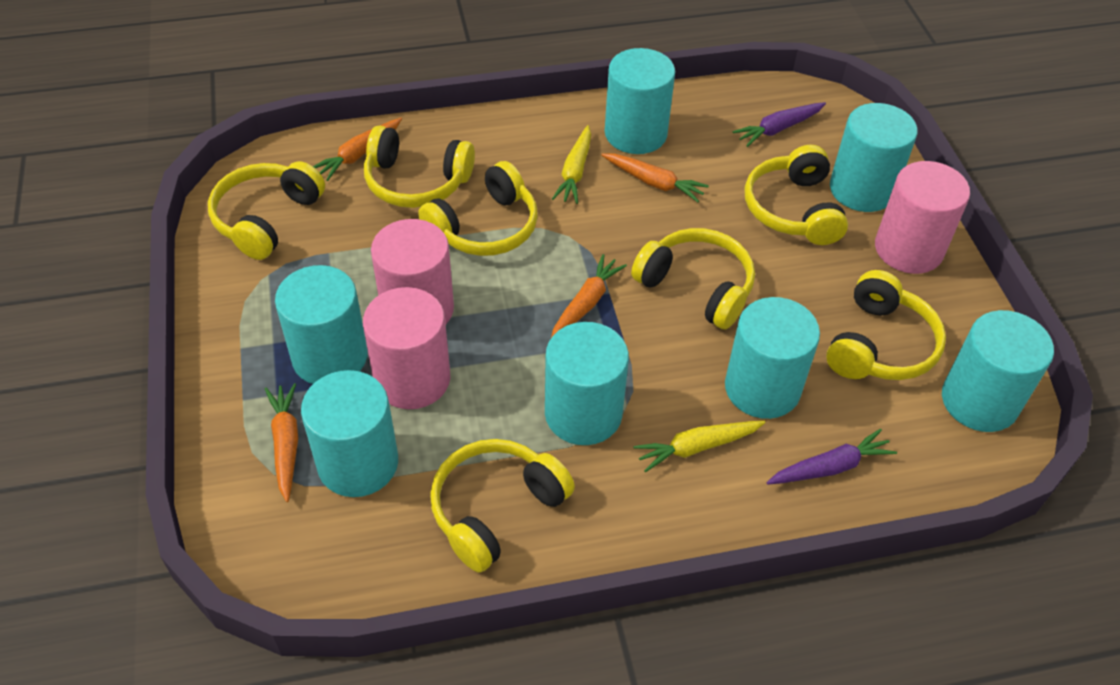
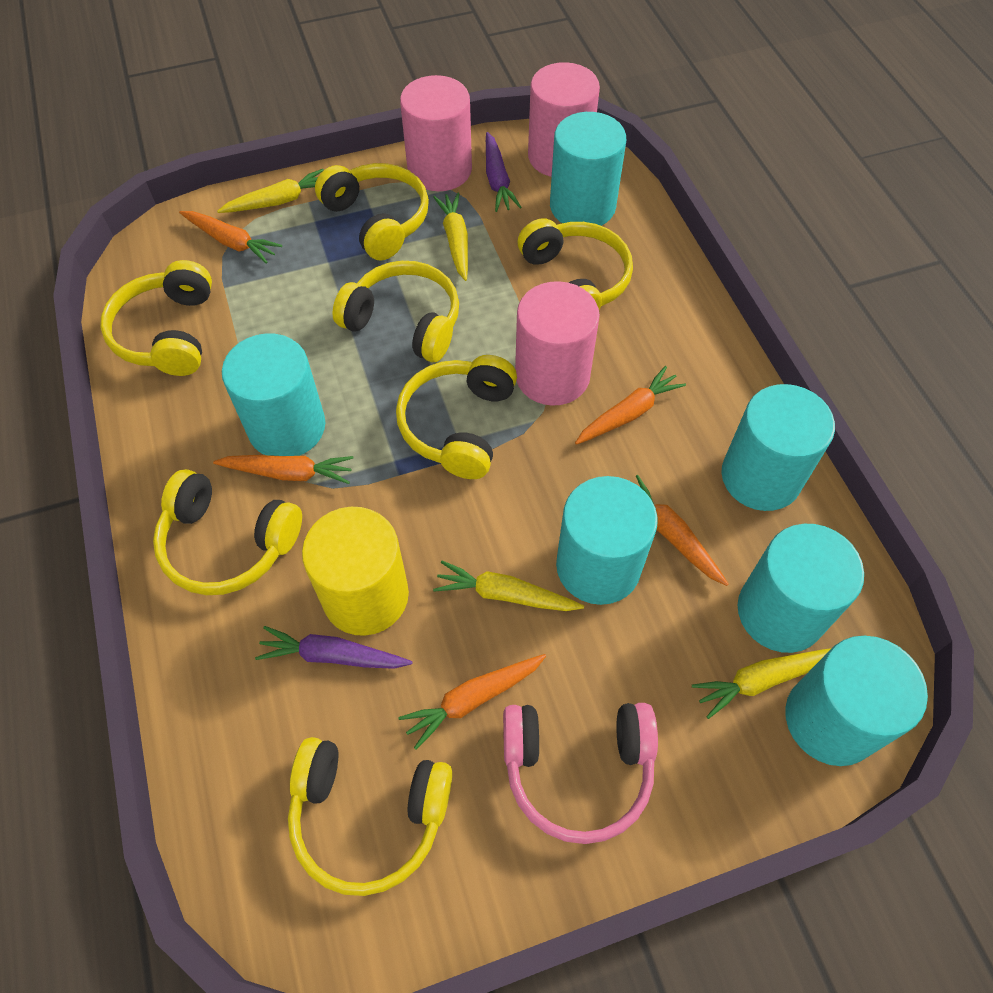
orange carrot: 4 -> 5
pink headphones: 0 -> 1
turquoise cylinder: 7 -> 6
yellow carrot: 2 -> 4
yellow cylinder: 0 -> 1

